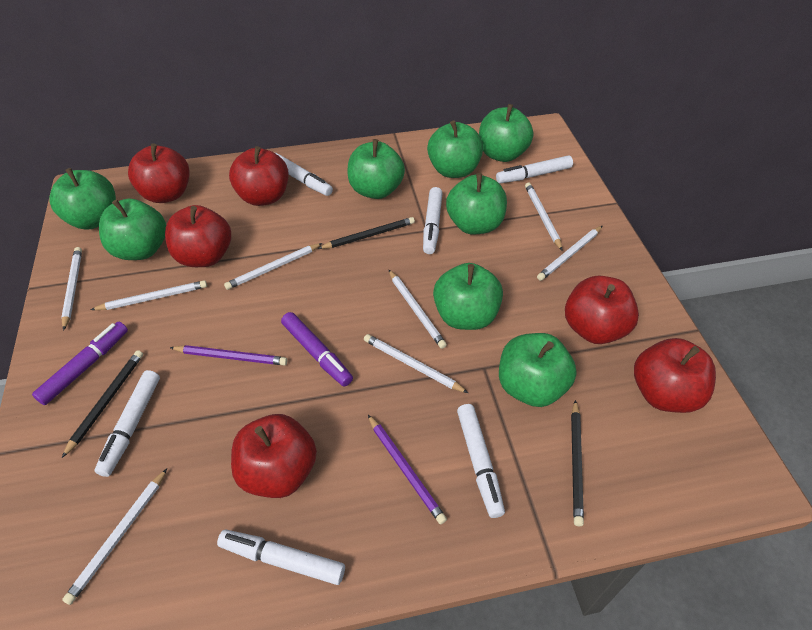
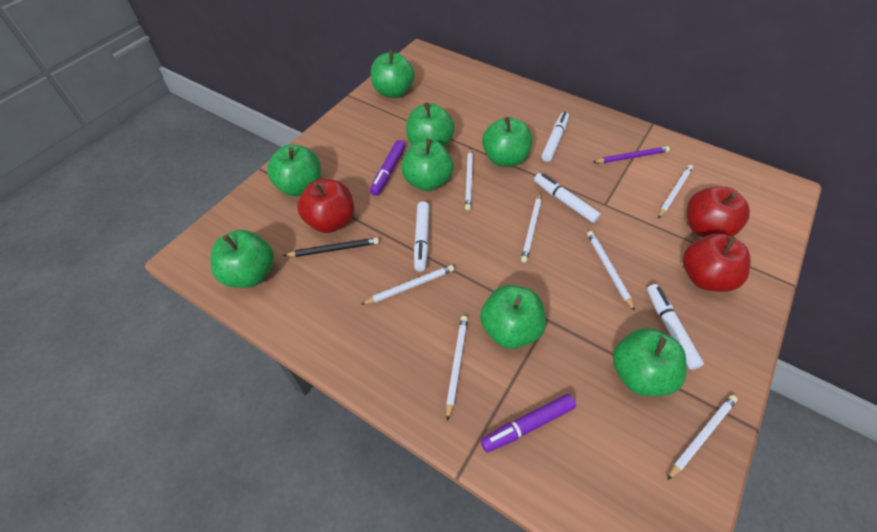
black pencil: 3 -> 1
purple pencil: 2 -> 1
red apple: 6 -> 3
white marker: 6 -> 4
white pencil: 8 -> 7

